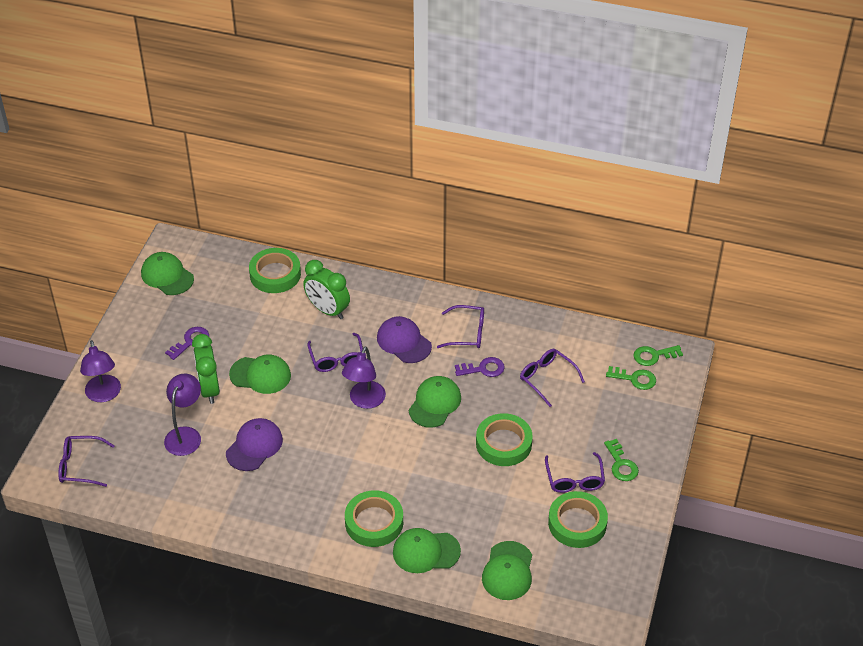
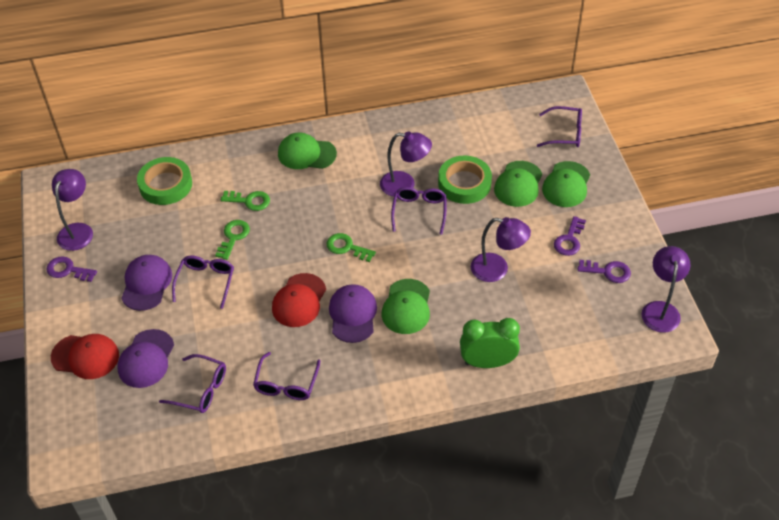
green cap: 5 -> 4
green clock: 2 -> 1
green tape: 4 -> 2
purple cap: 2 -> 3
purple key: 2 -> 3
purple lamp: 3 -> 4
red cap: 0 -> 2

